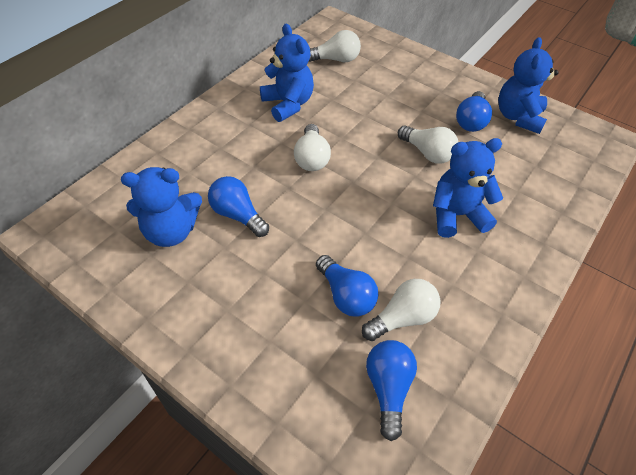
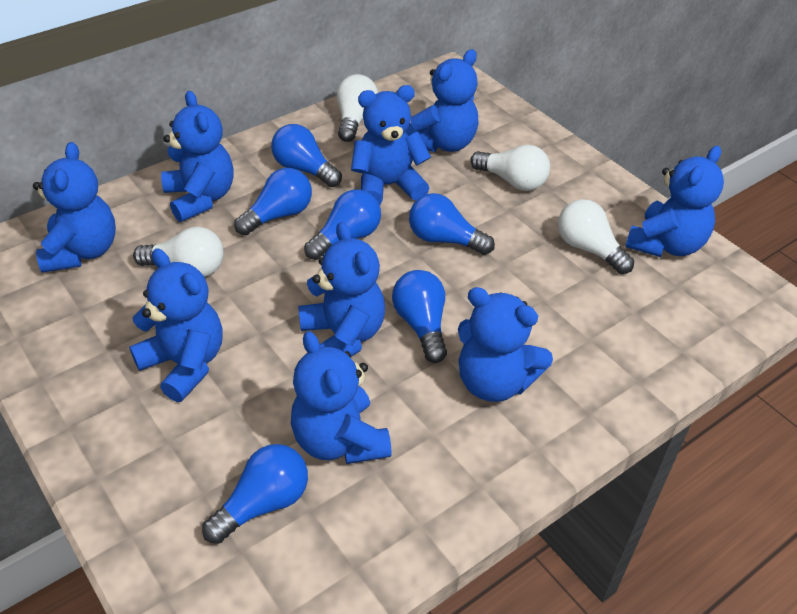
blue light bulb: 4 -> 6
blue teddy bear: 4 -> 9

